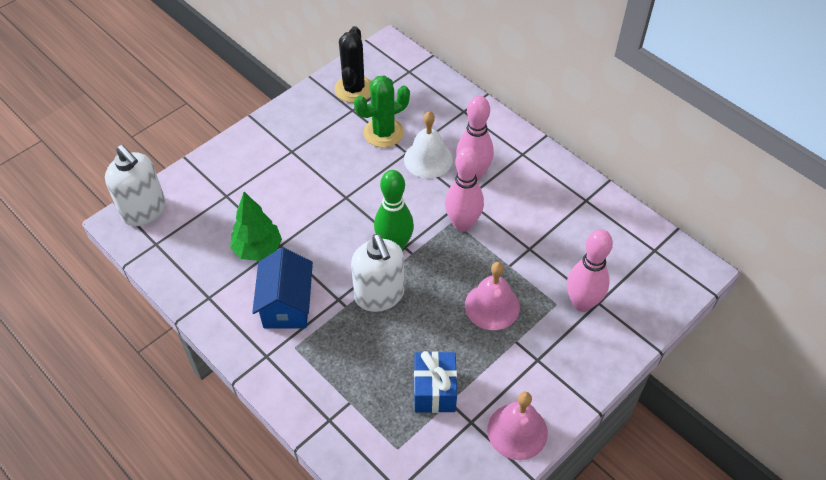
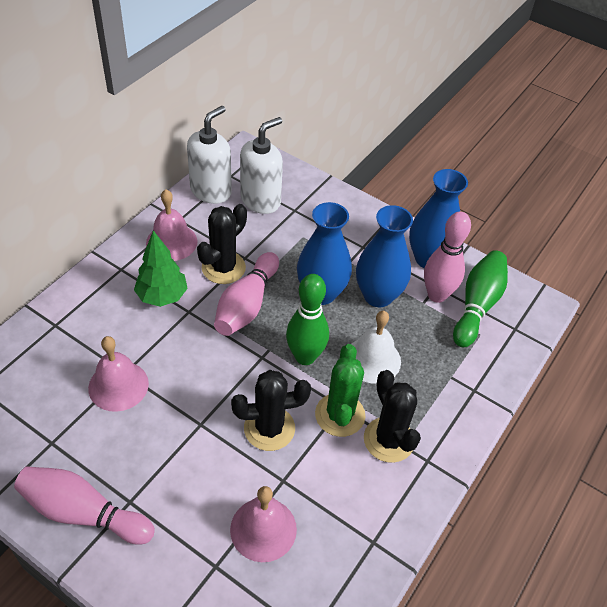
black cactus: 1 -> 3
blue gift: 1 -> 0
blue house: 1 -> 0
blue vase: 0 -> 3
green bowling pin: 1 -> 2
pink bell: 2 -> 3

